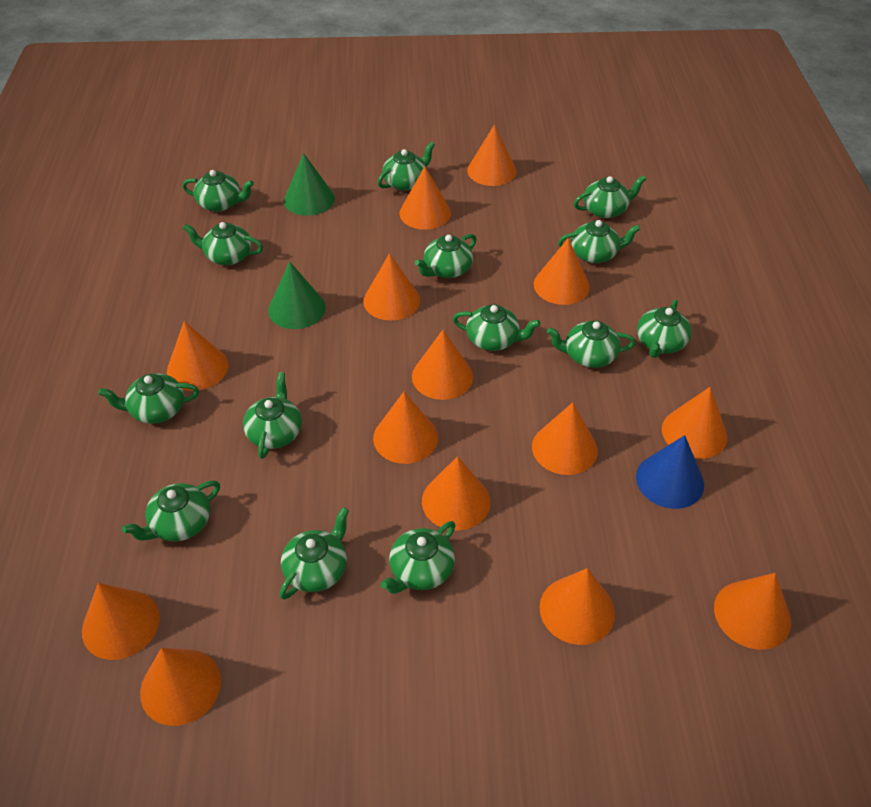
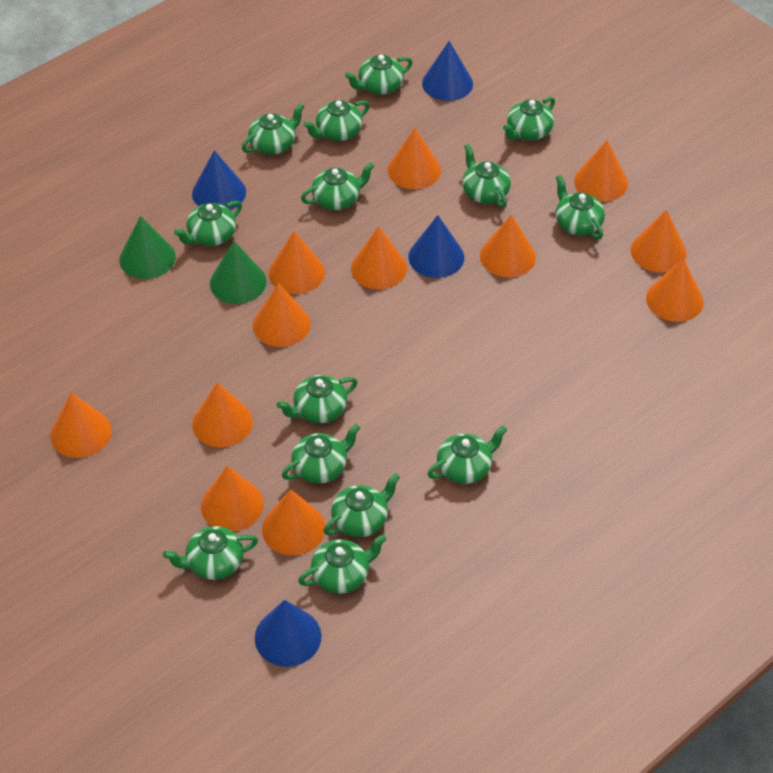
blue cone: 1 -> 4
orange cone: 14 -> 12

